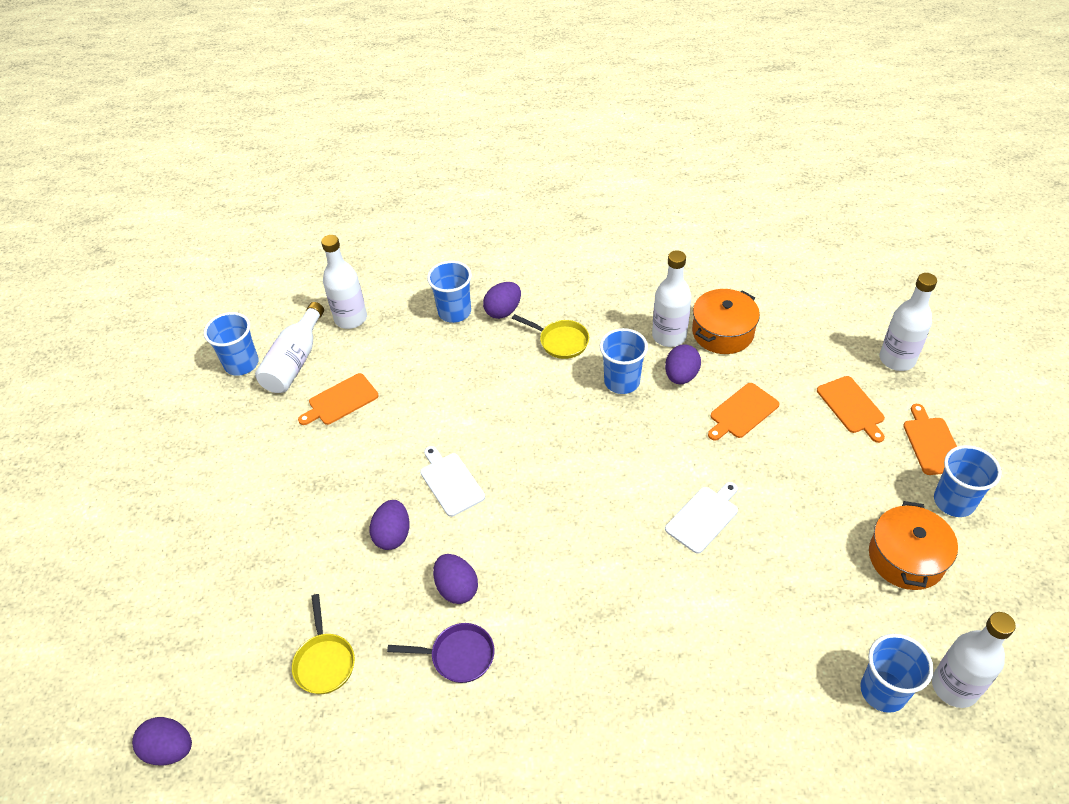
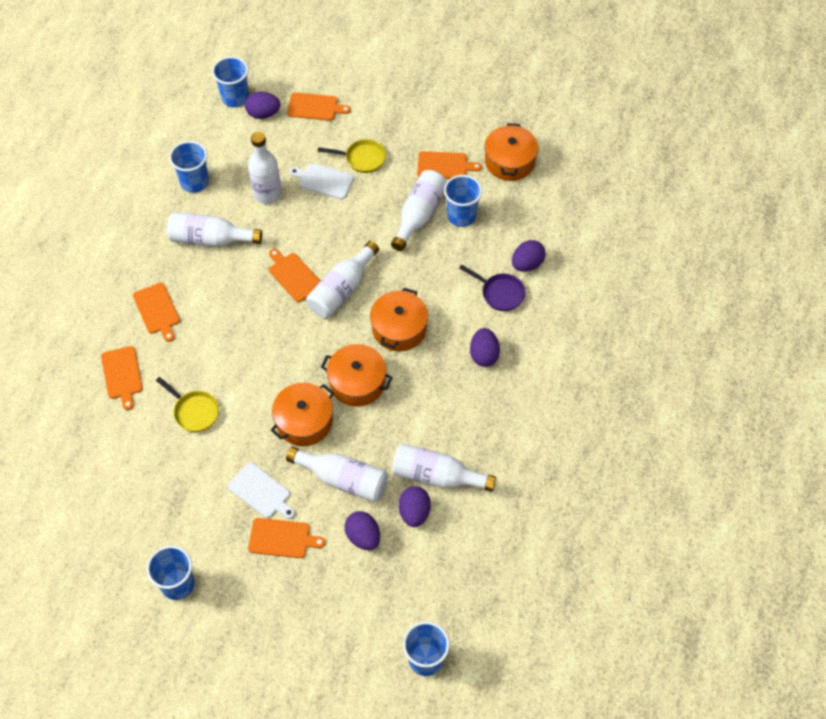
orange cutting board: 4 -> 6
orange pot: 2 -> 4
white bottle: 5 -> 6

